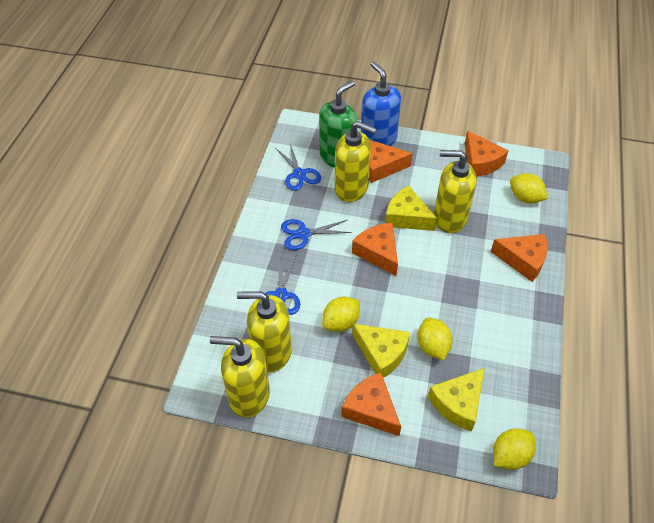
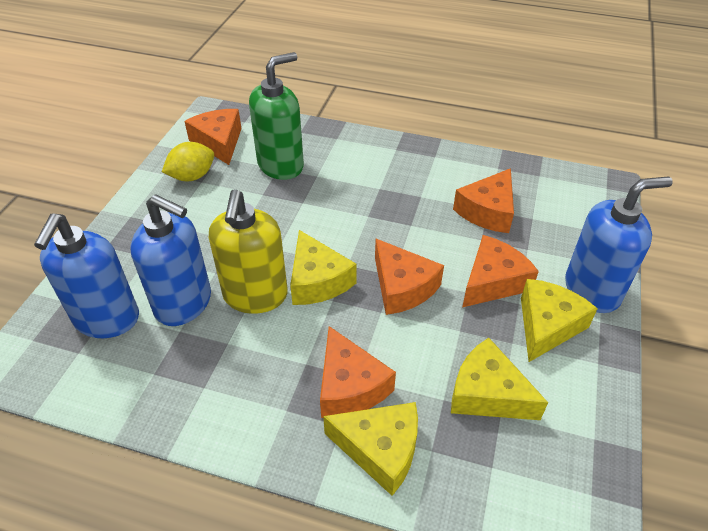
blue scissors: 3 -> 0
blue soap dispenser: 1 -> 3
yellow cheese: 3 -> 4
yellow lemon: 4 -> 1
yellow soap dispenser: 4 -> 1

